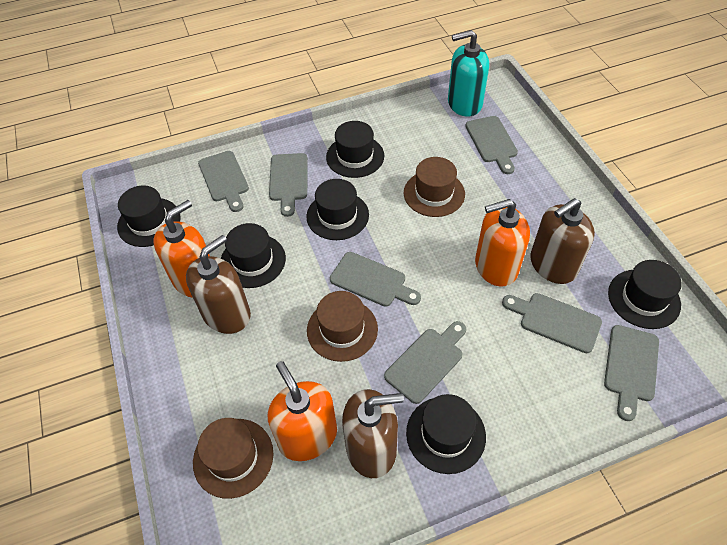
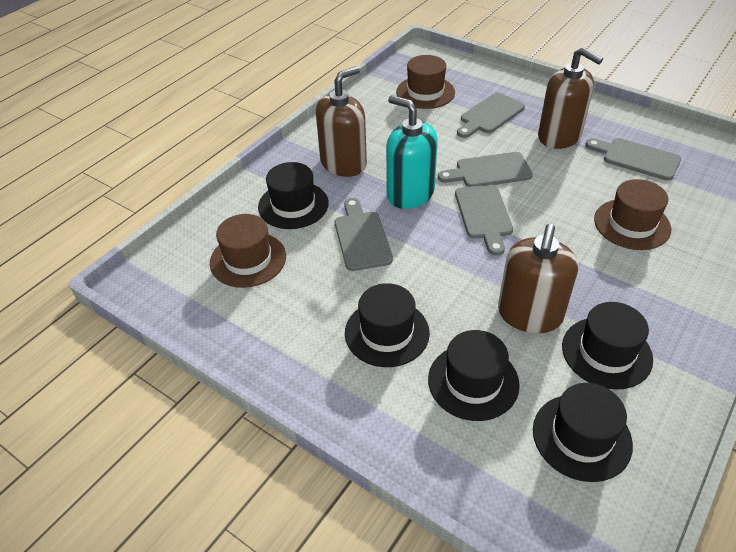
black hat: 6 -> 5
grey cutting board: 7 -> 5
orange soap dispenser: 3 -> 0

